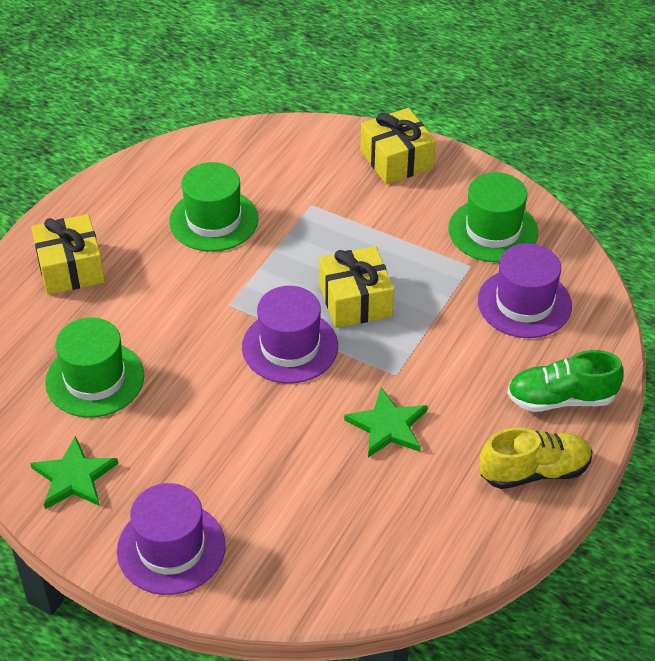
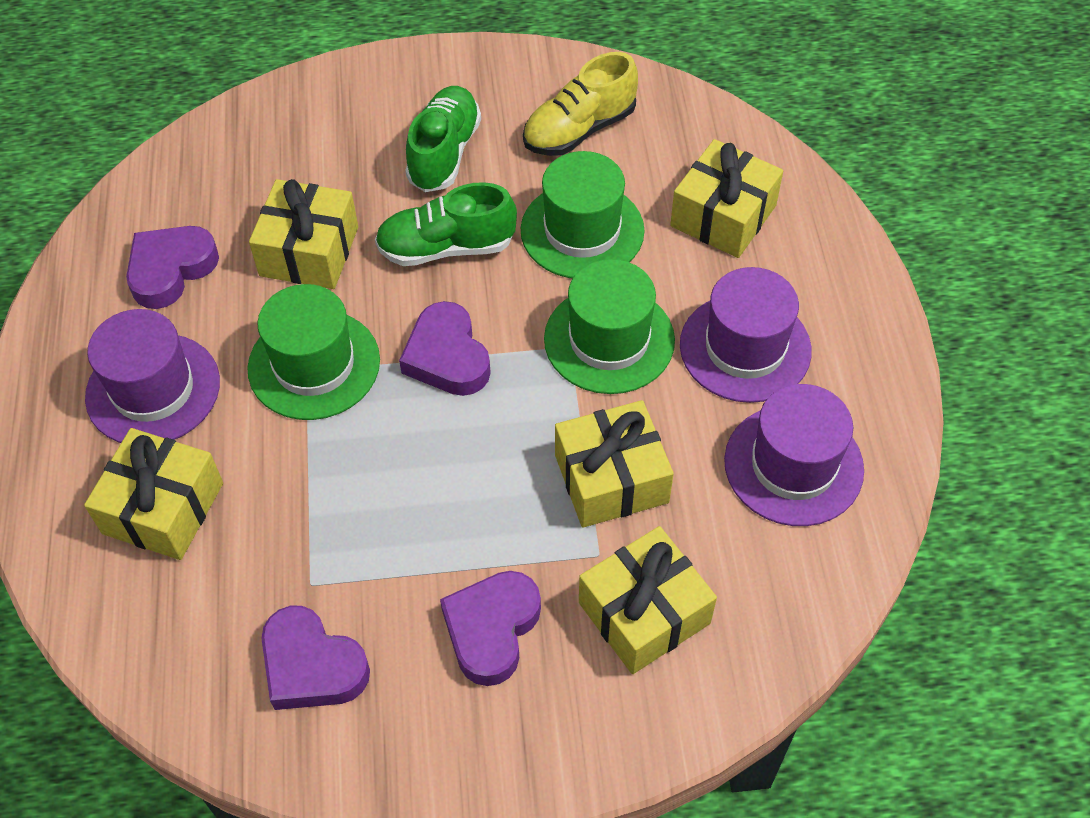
green shoe: 1 -> 2
green star: 2 -> 0
purple heart: 0 -> 4
yellow gift: 3 -> 5

